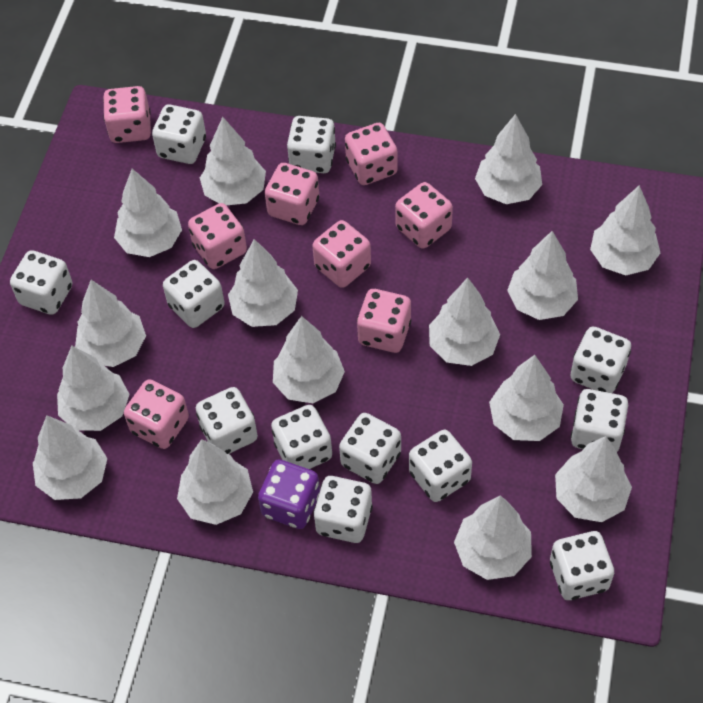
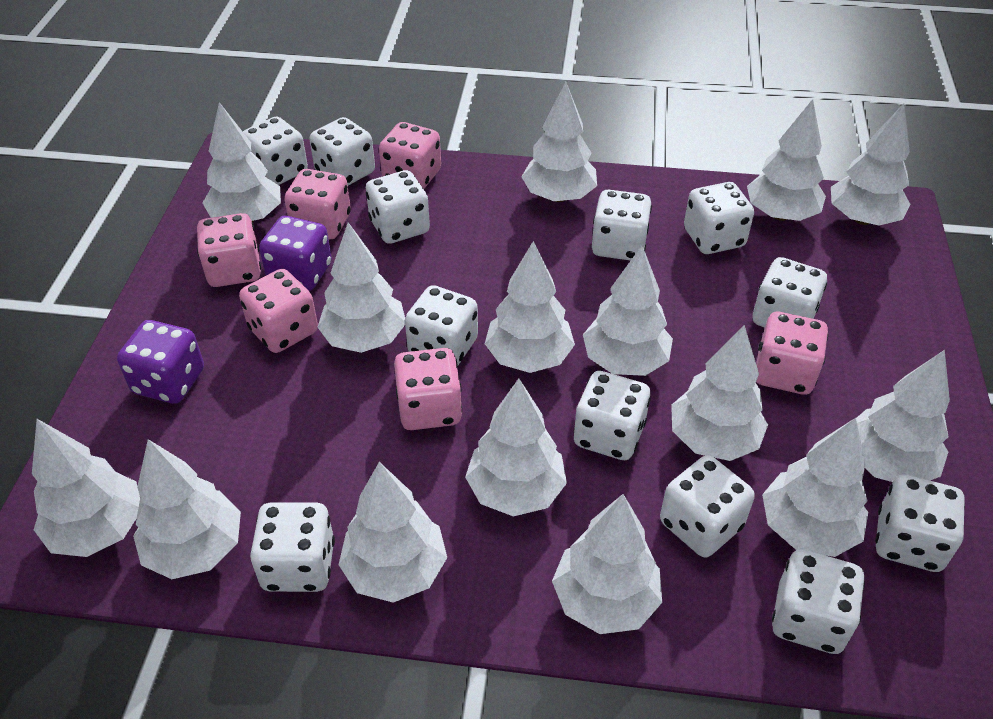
pink dice: 8 -> 6
purple dice: 1 -> 2

